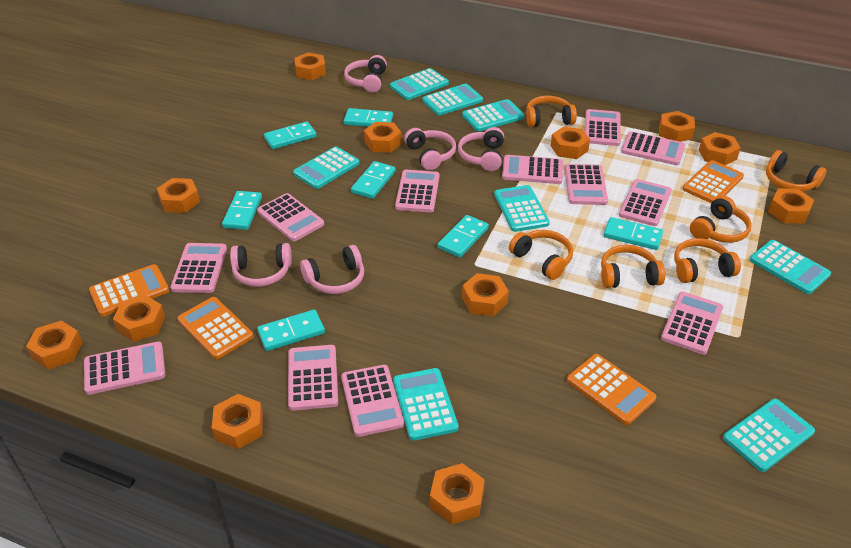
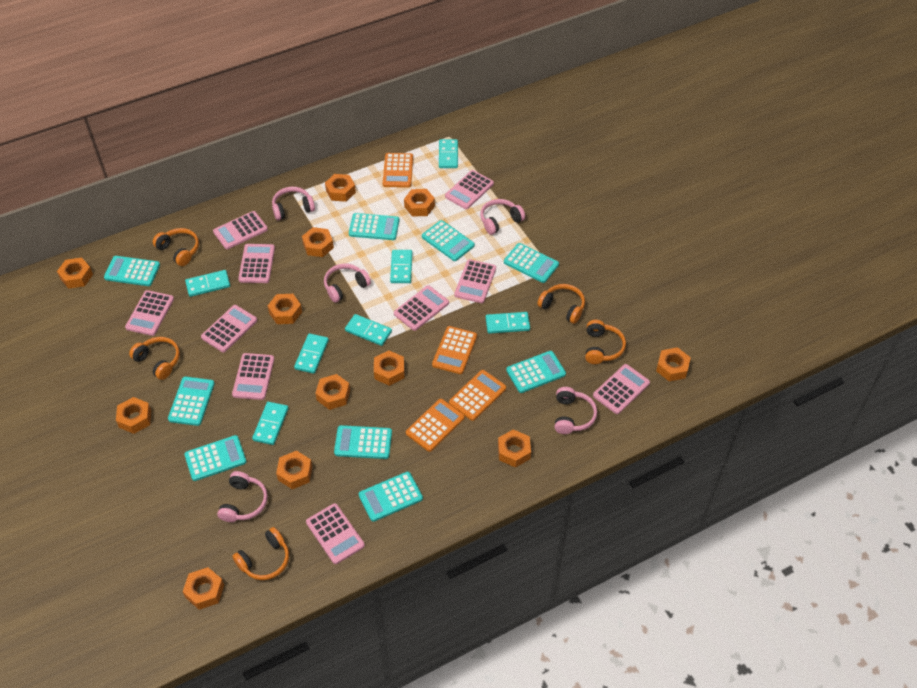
orange headphones: 6 -> 5
pink calculator: 12 -> 10
turquoise calculator: 8 -> 9

